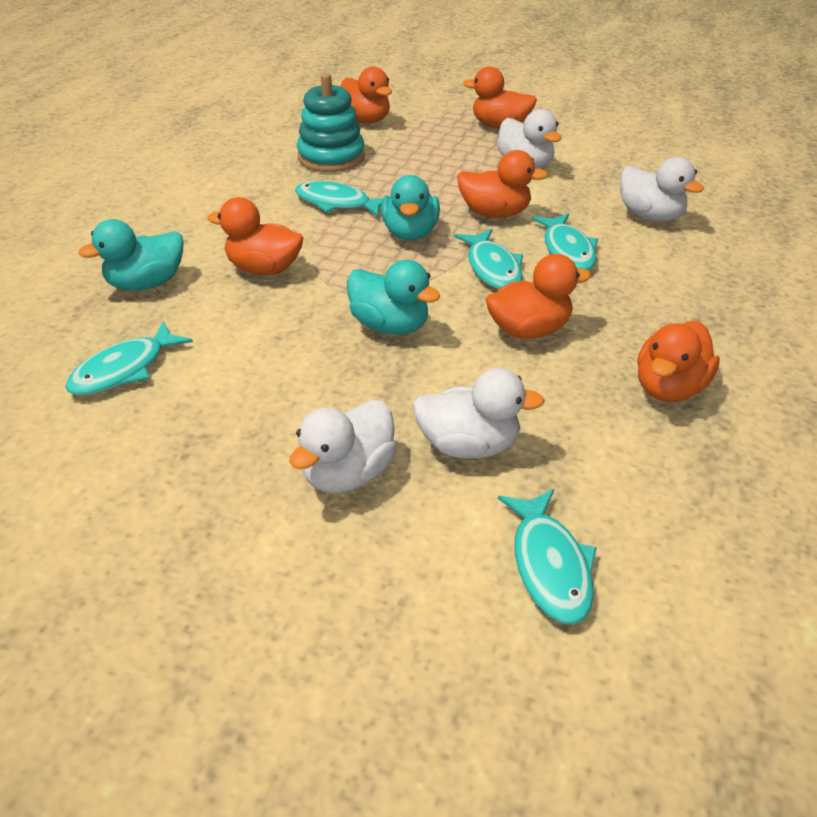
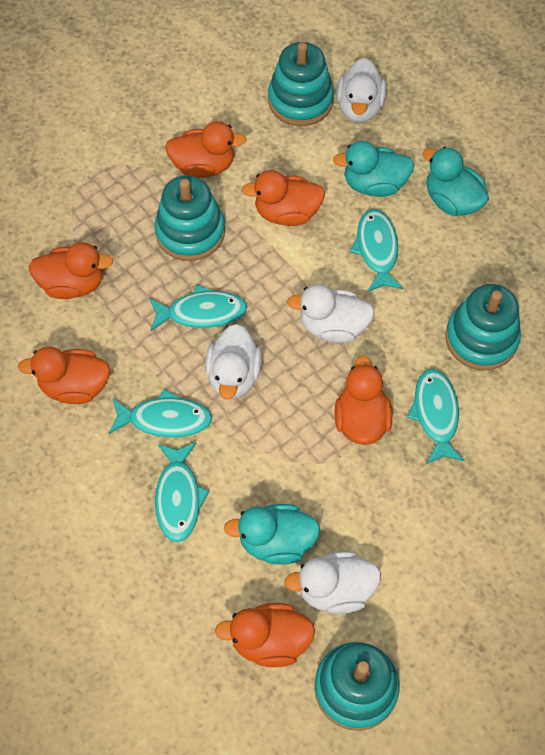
turquoise stacking toy: 1 -> 4

